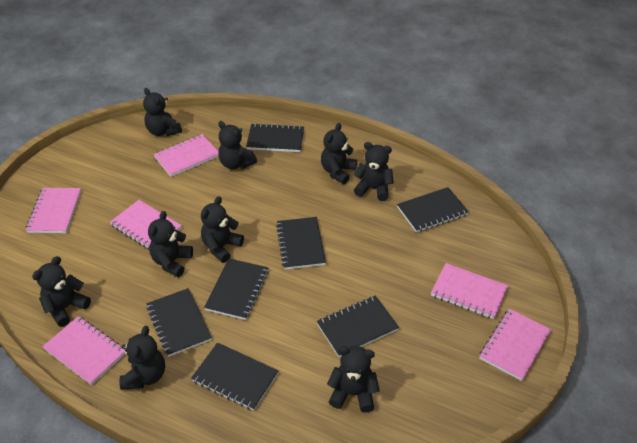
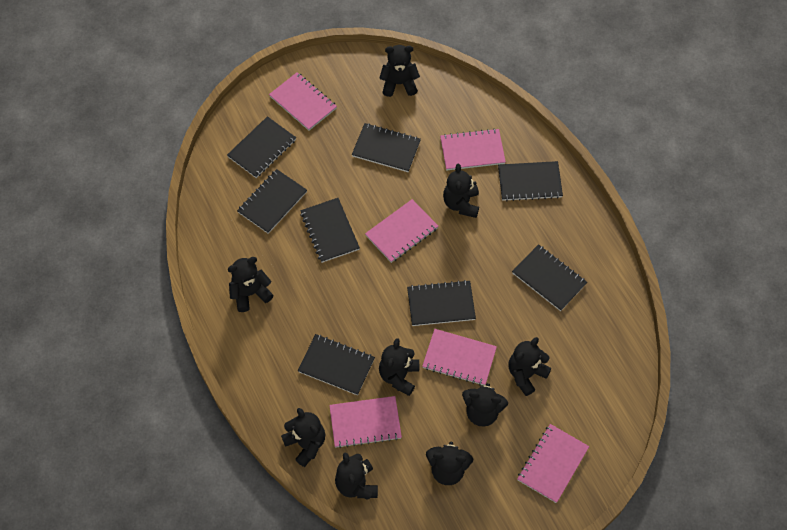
black notebook: 7 -> 8

